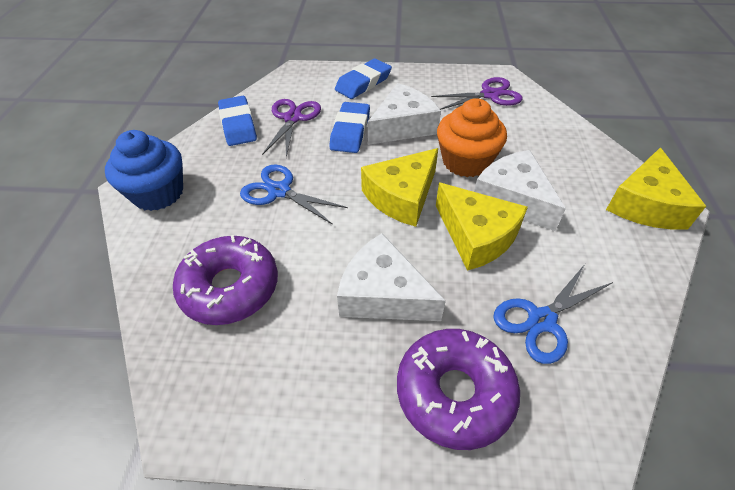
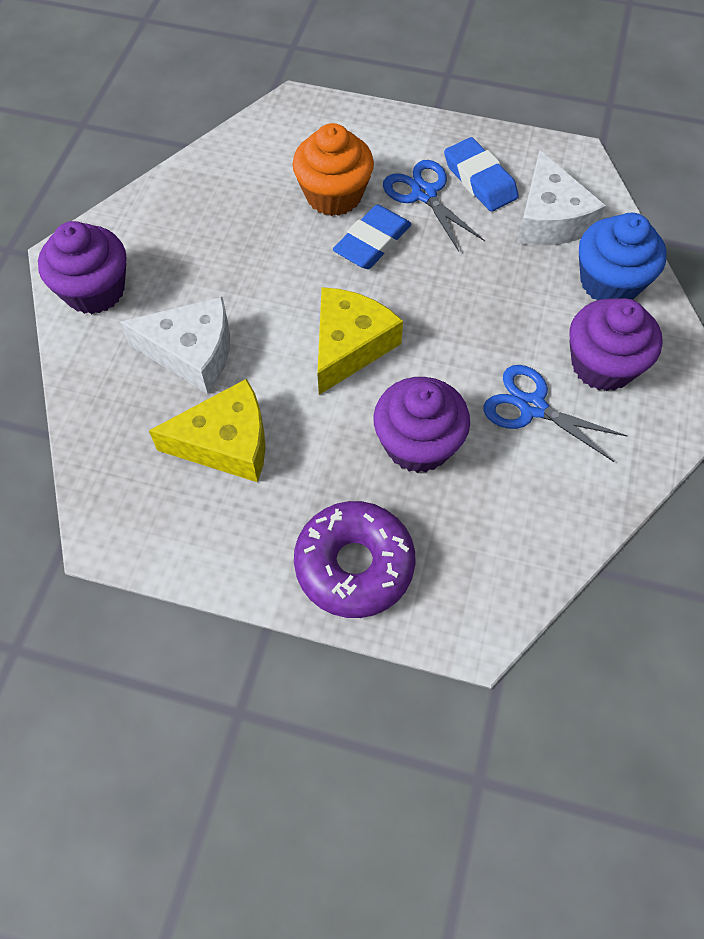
blue eraser: 3 -> 2
purple cupcake: 0 -> 3
purple donut: 2 -> 1
purple scissors: 2 -> 0
white cheese: 3 -> 2
yellow cheese: 3 -> 2

